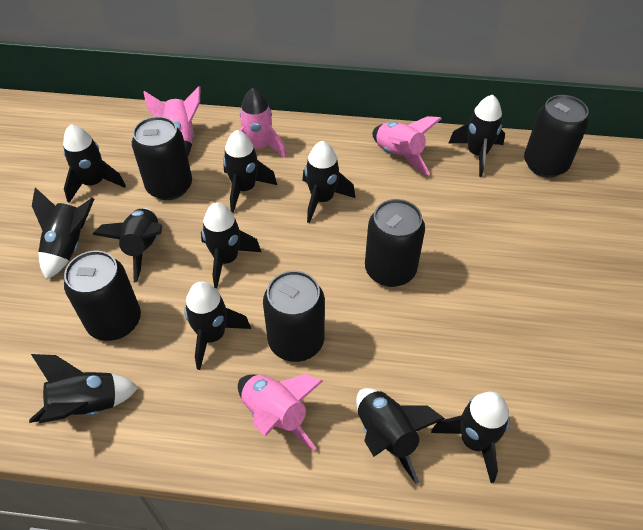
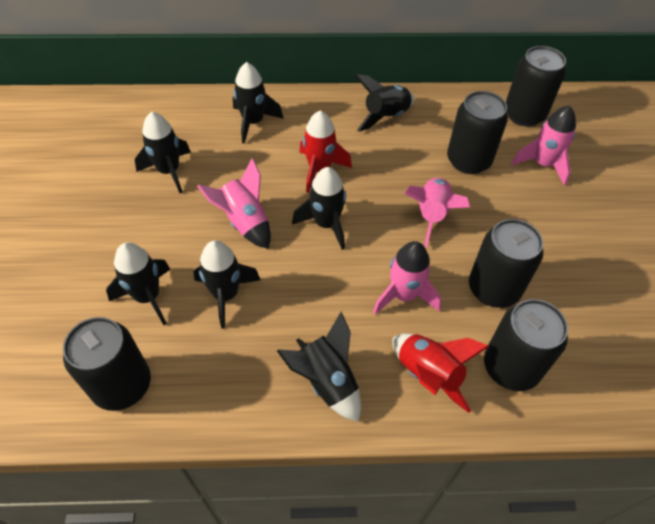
black rocket: 11 -> 7
red rocket: 0 -> 2

